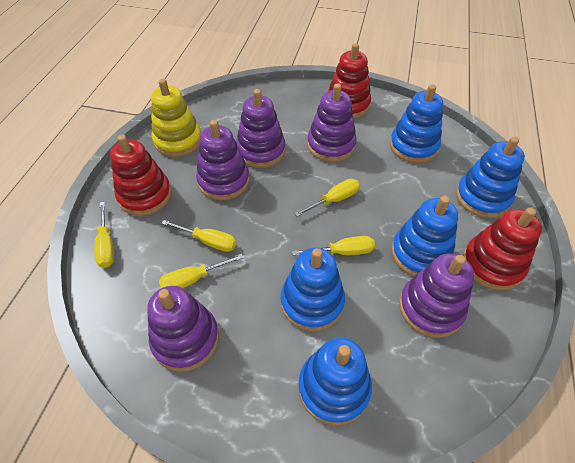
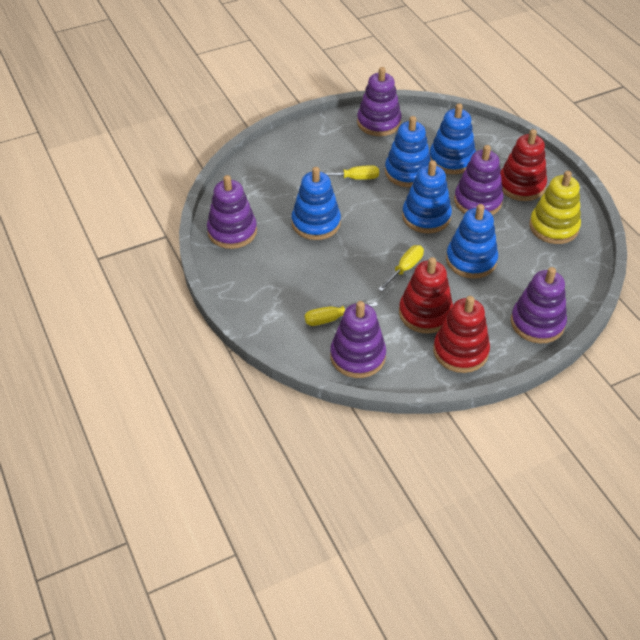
yellow screwdriver: 5 -> 3

